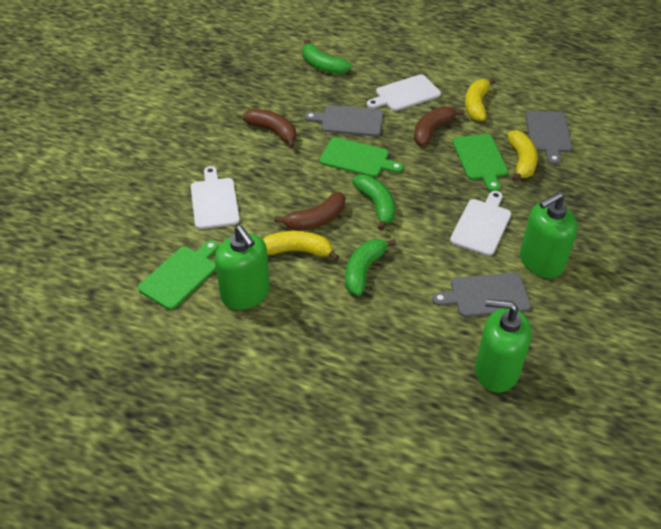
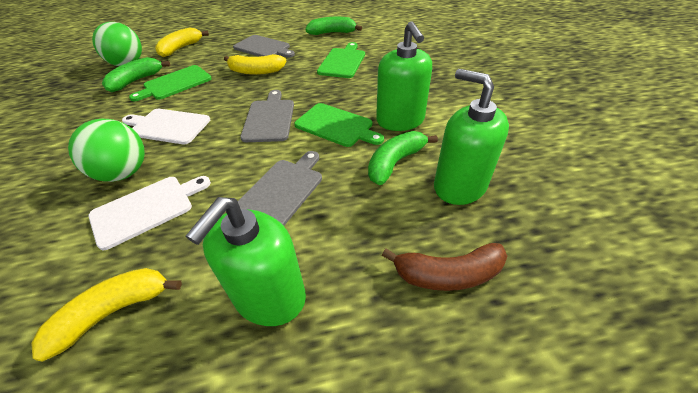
brown banana: 3 -> 1
green ball: 0 -> 2
white cutting board: 3 -> 2

